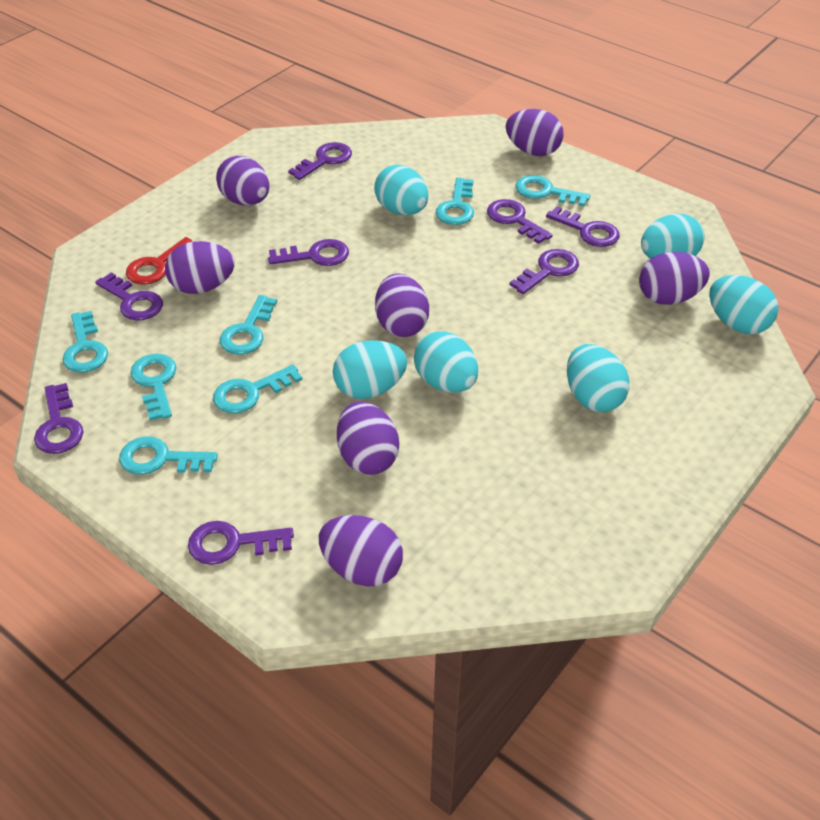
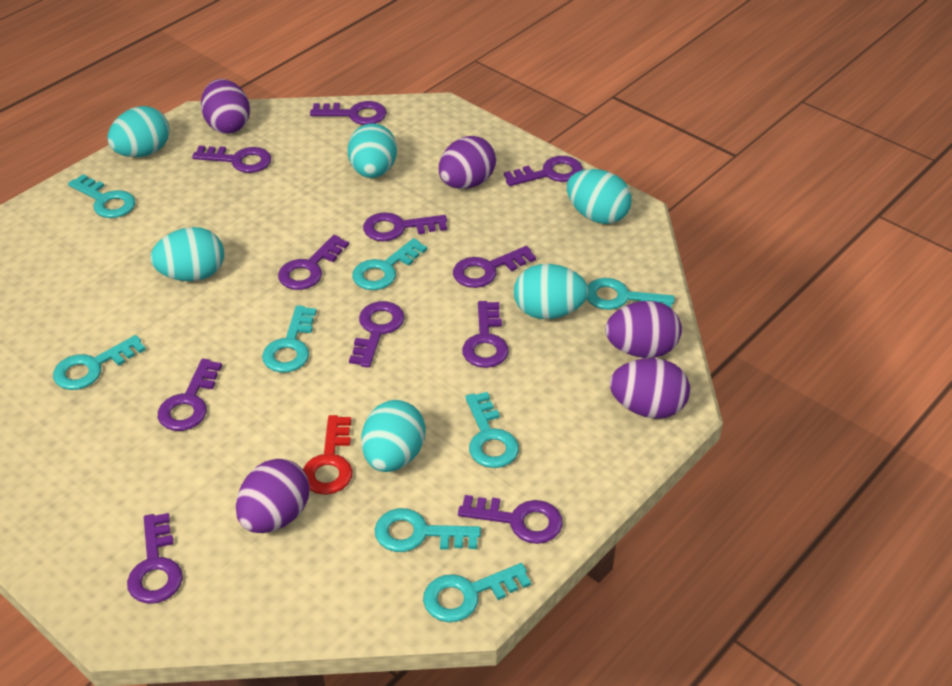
purple egg: 7 -> 5
purple key: 8 -> 11
turquoise key: 7 -> 8

